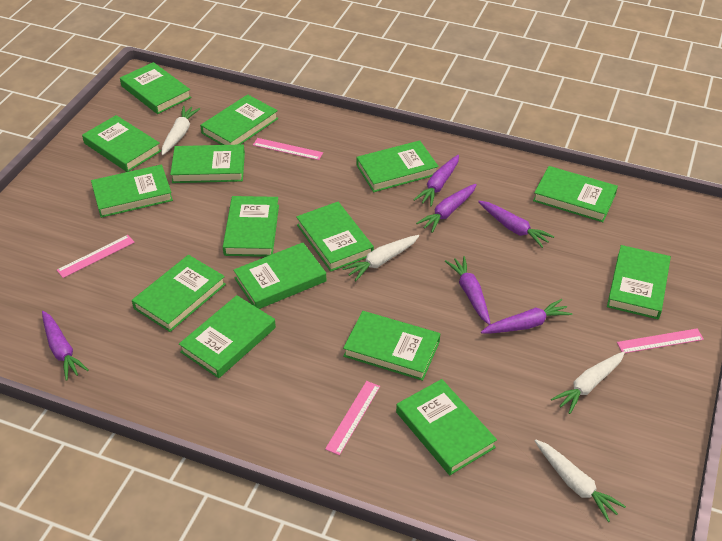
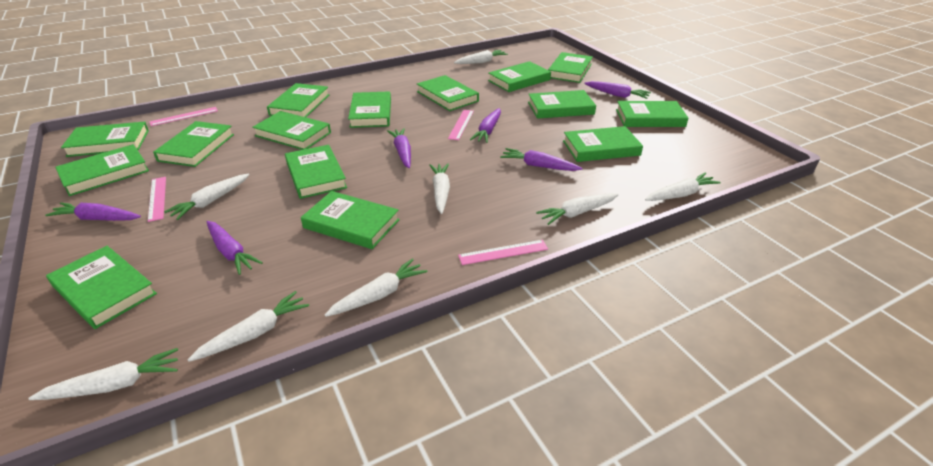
white carrot: 4 -> 8

